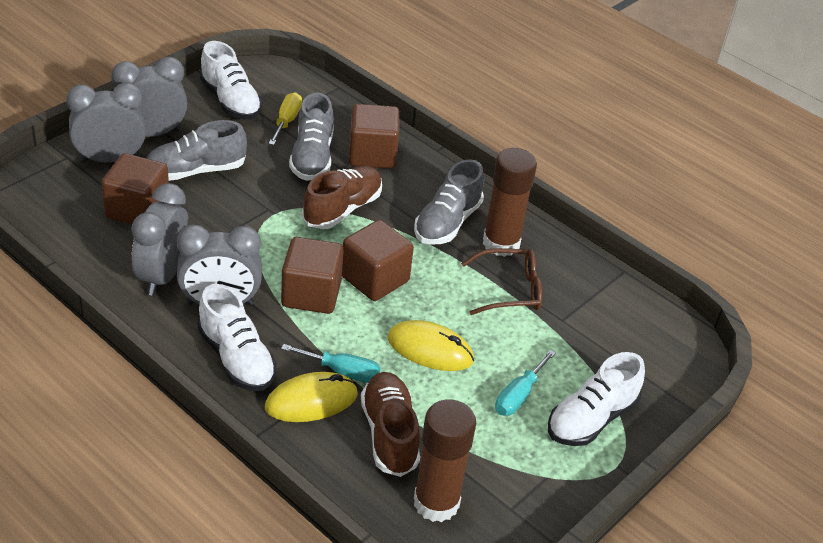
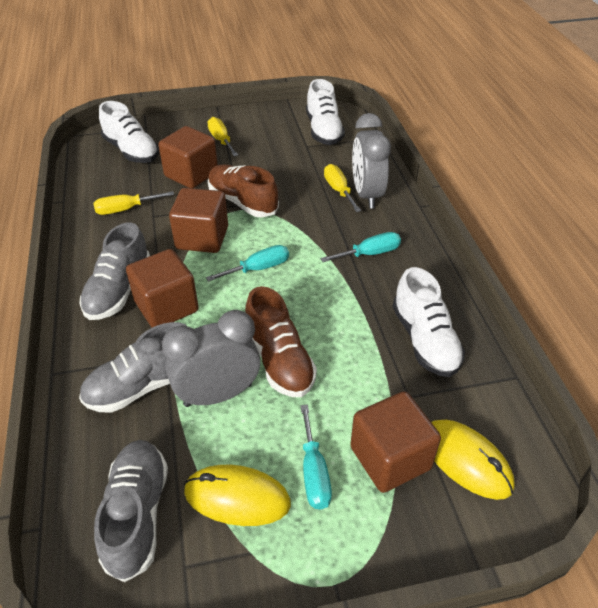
brown glasses: 1 -> 0
brown glue stick: 2 -> 0
grey clock: 4 -> 2
turquoise screwdriver: 2 -> 3
yellow screwdriver: 1 -> 3

